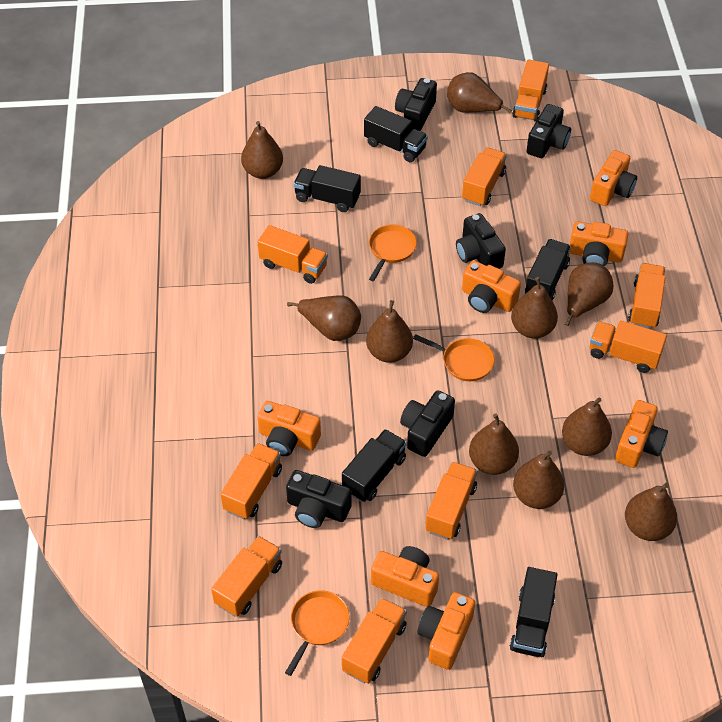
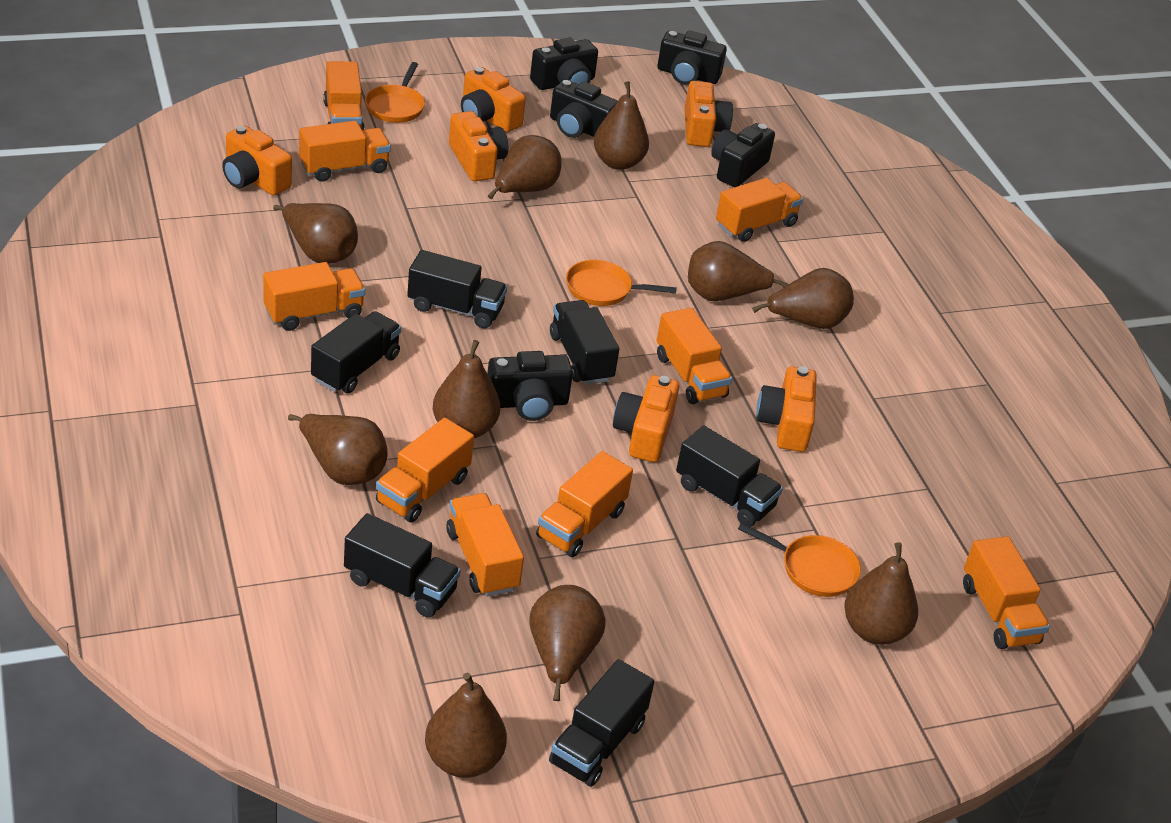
black truck: 5 -> 6
orange camera: 7 -> 6

